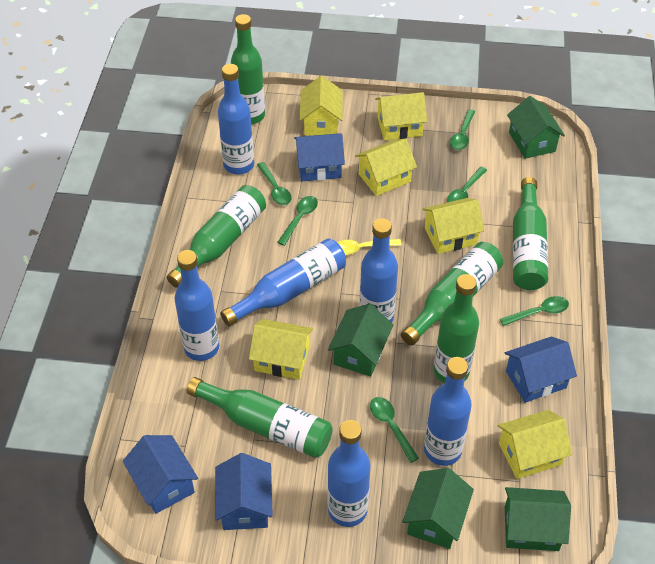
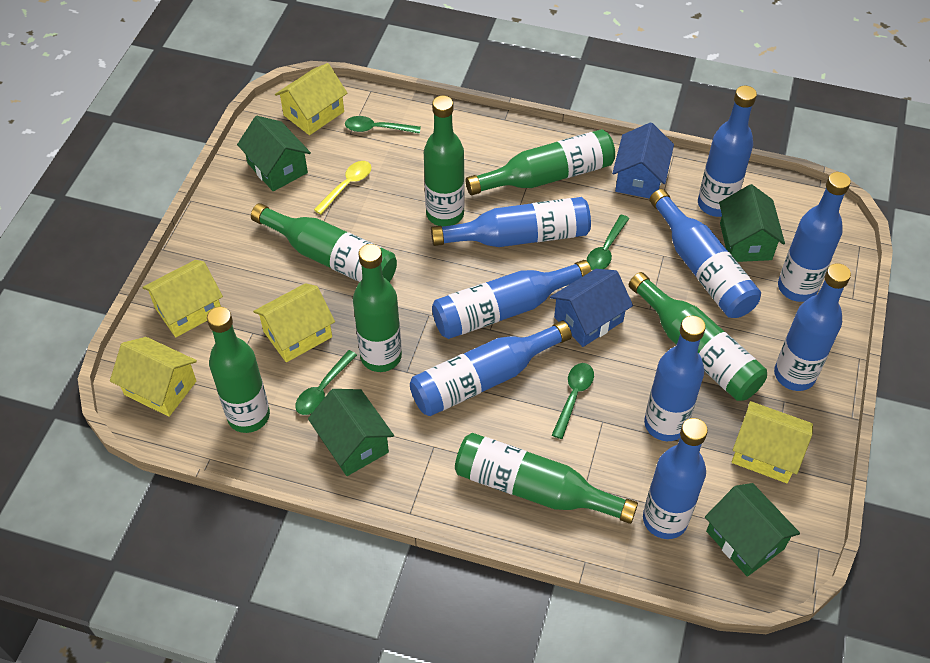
blue bottle: 6 -> 9
blue house: 4 -> 2
green bottle: 6 -> 7
green spoon: 6 -> 4
yellow house: 6 -> 5

